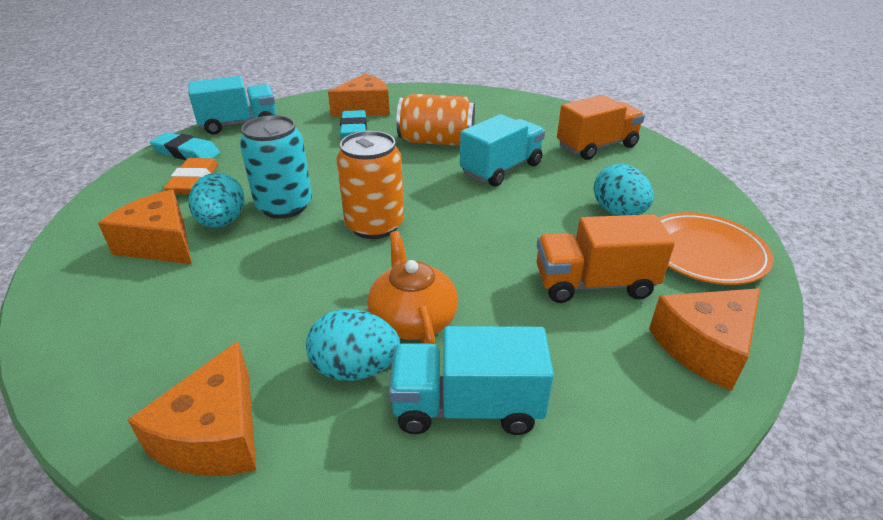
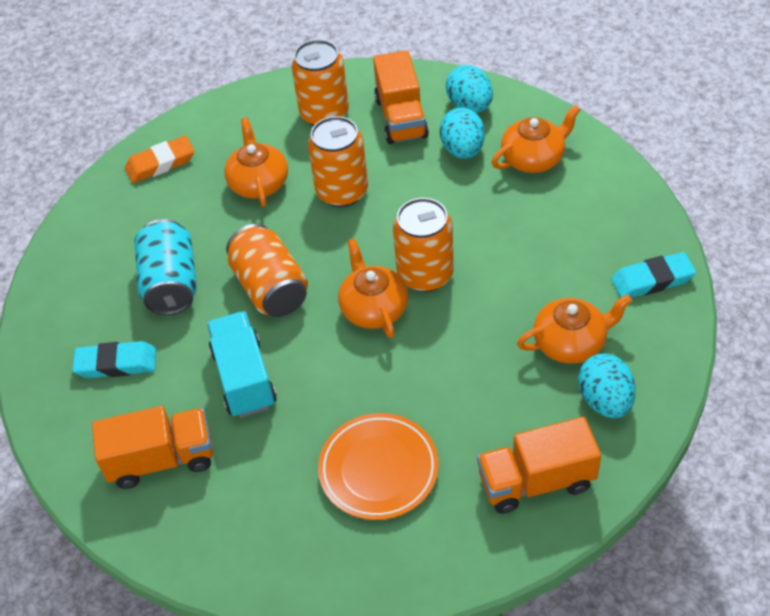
orange can: 2 -> 4
orange cheese: 4 -> 0
orange teapot: 1 -> 4
orange truck: 2 -> 3
turquoise truck: 3 -> 1

